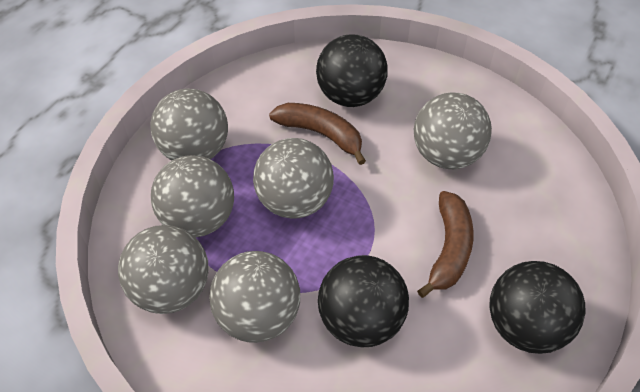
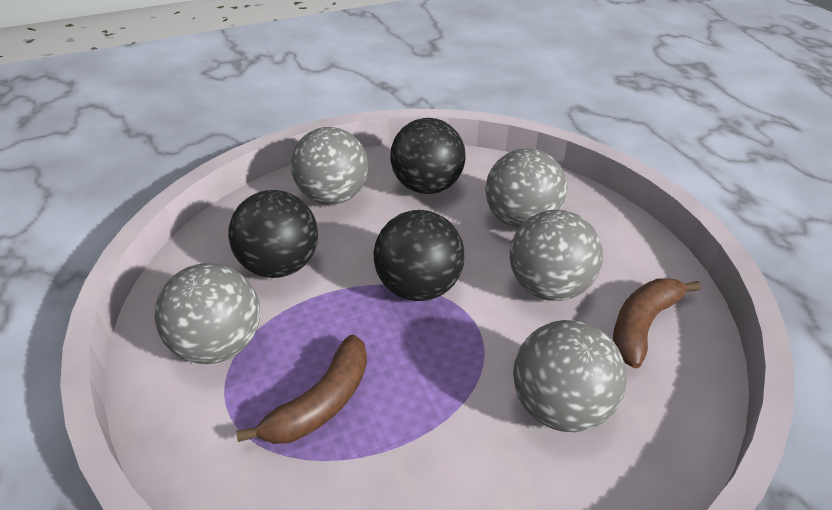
grey ball: 6 -> 5

